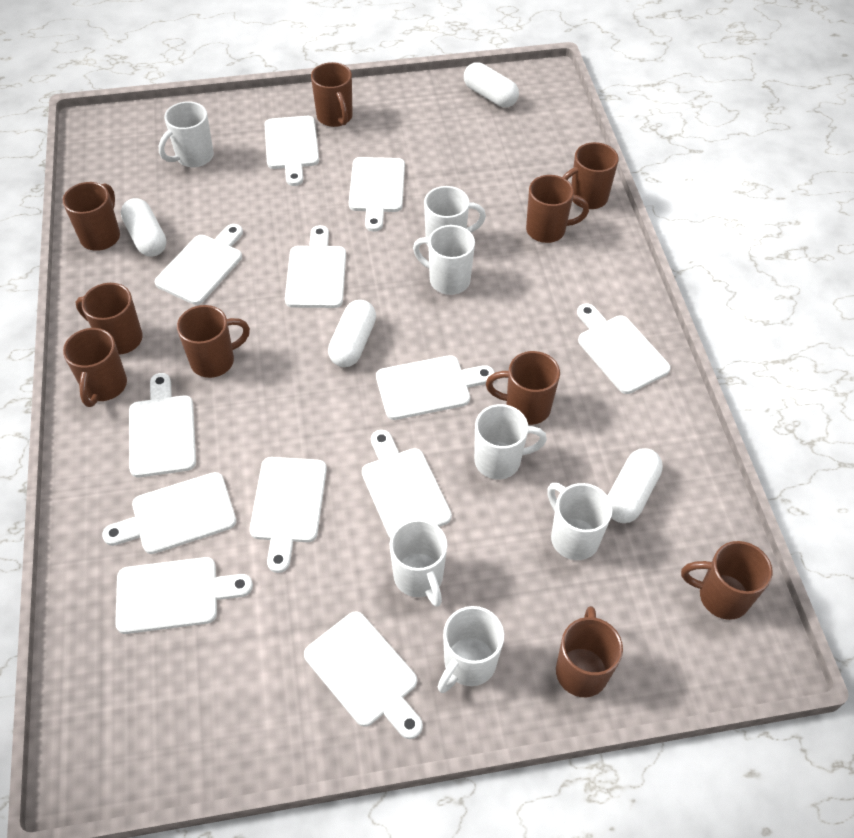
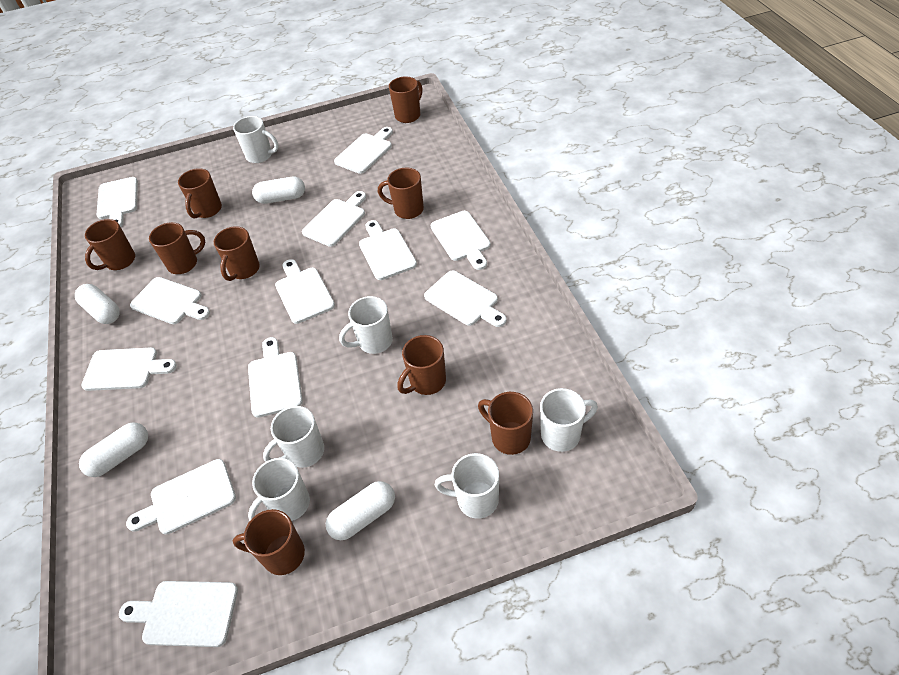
brown mug: 10 -> 9
white mug: 7 -> 6

